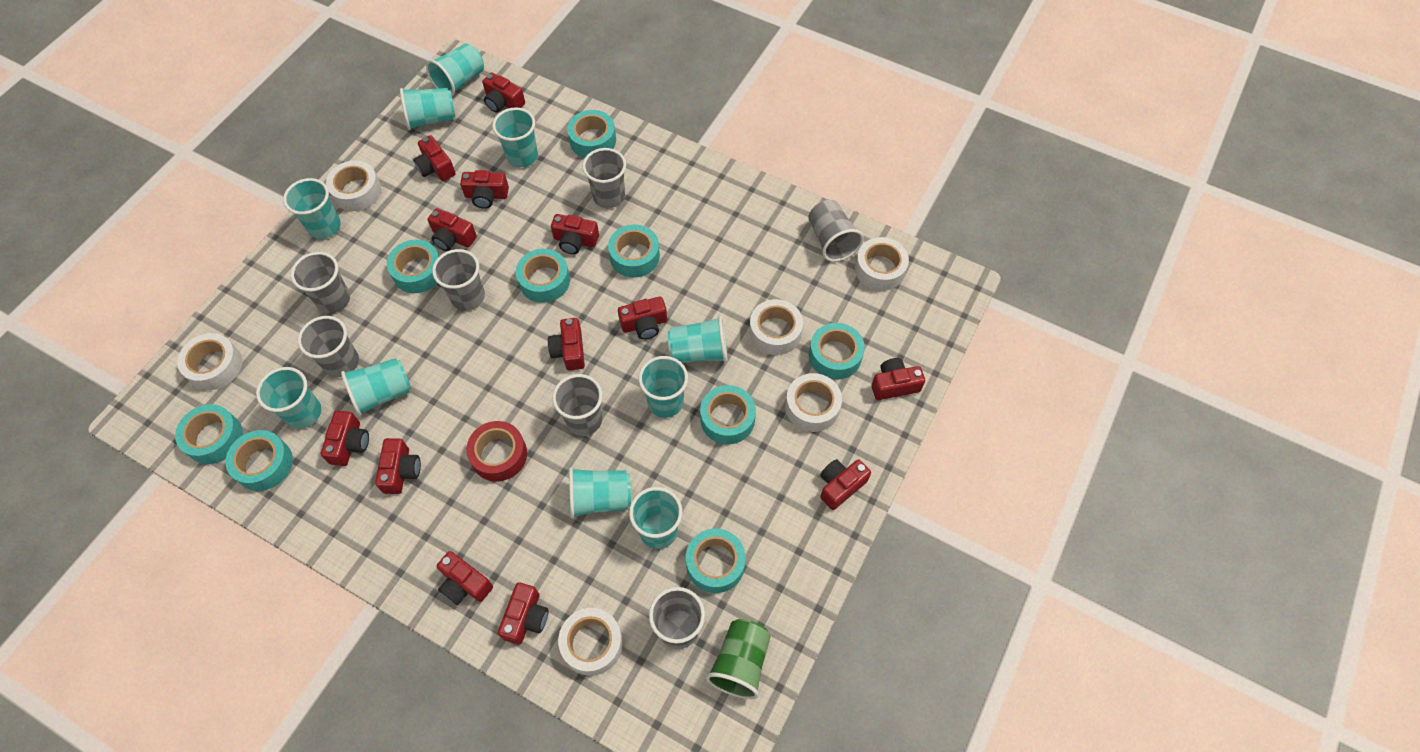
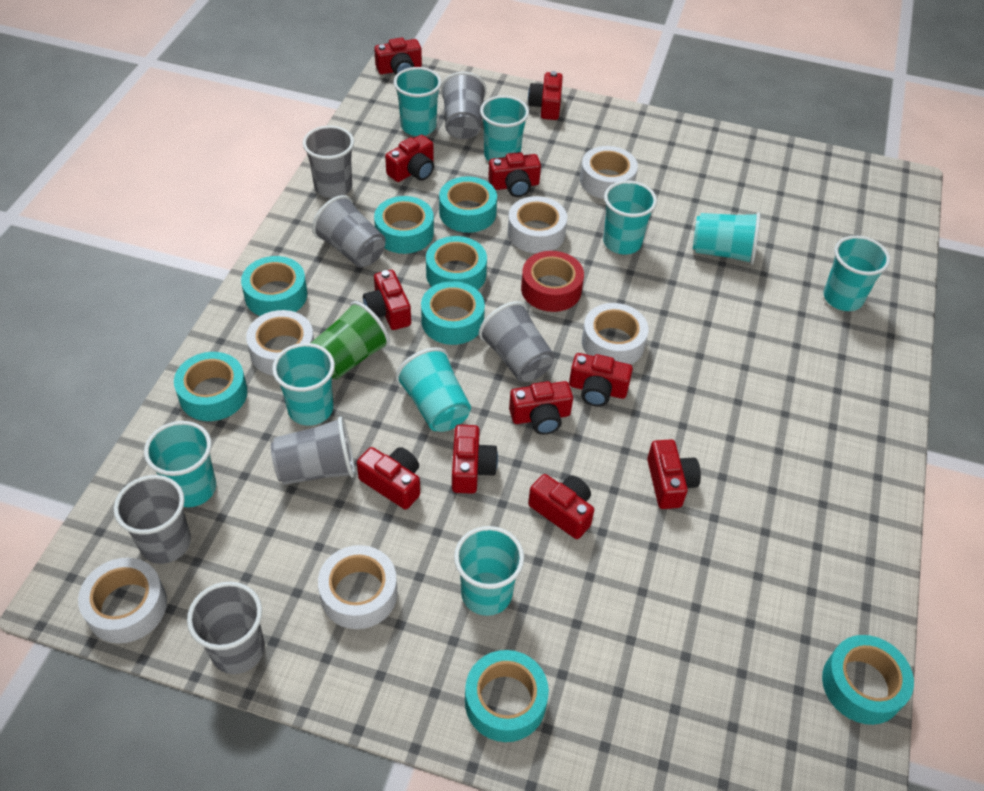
red camera: 13 -> 11
turquoise cup: 10 -> 9
turquoise tape: 9 -> 8

